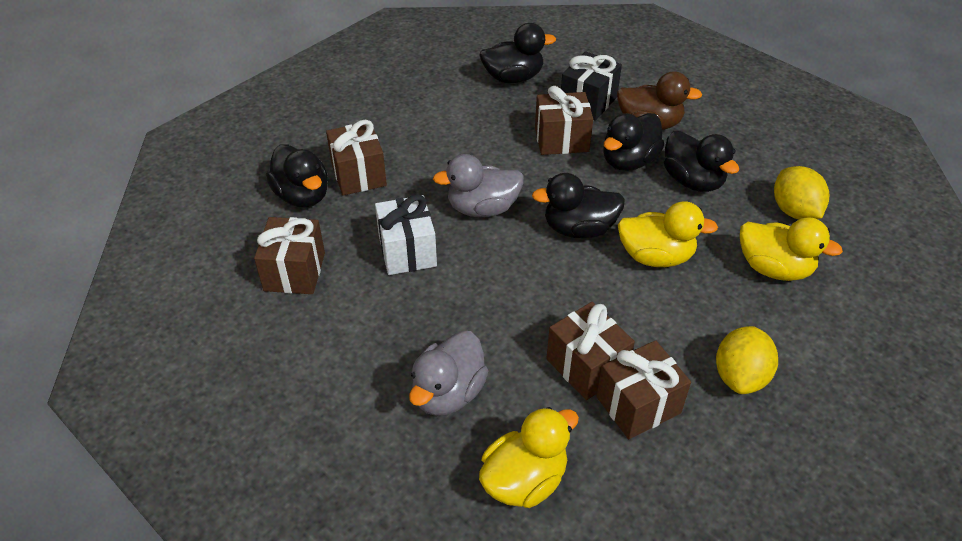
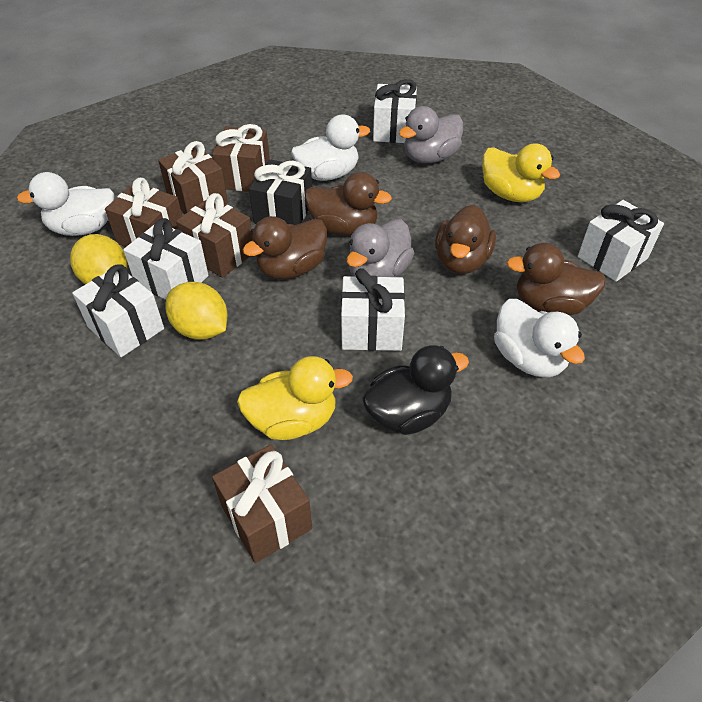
black duck: 5 -> 1
brown duck: 1 -> 4
white duck: 0 -> 3
white gift: 1 -> 5
yellow duck: 3 -> 2

